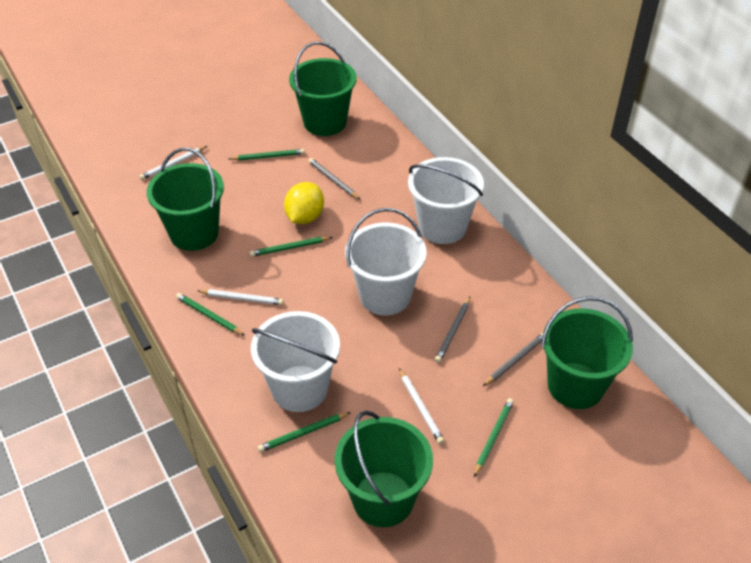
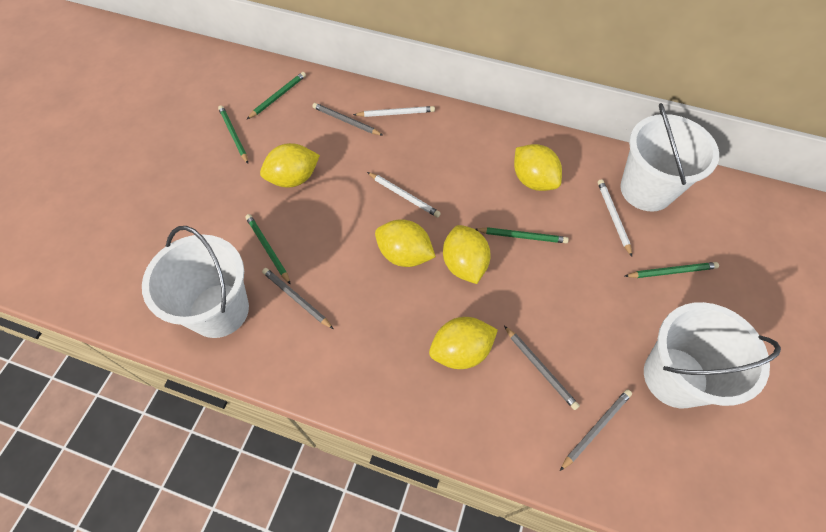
green bucket: 4 -> 0
grey pencil: 3 -> 4
yellow lemon: 1 -> 5

